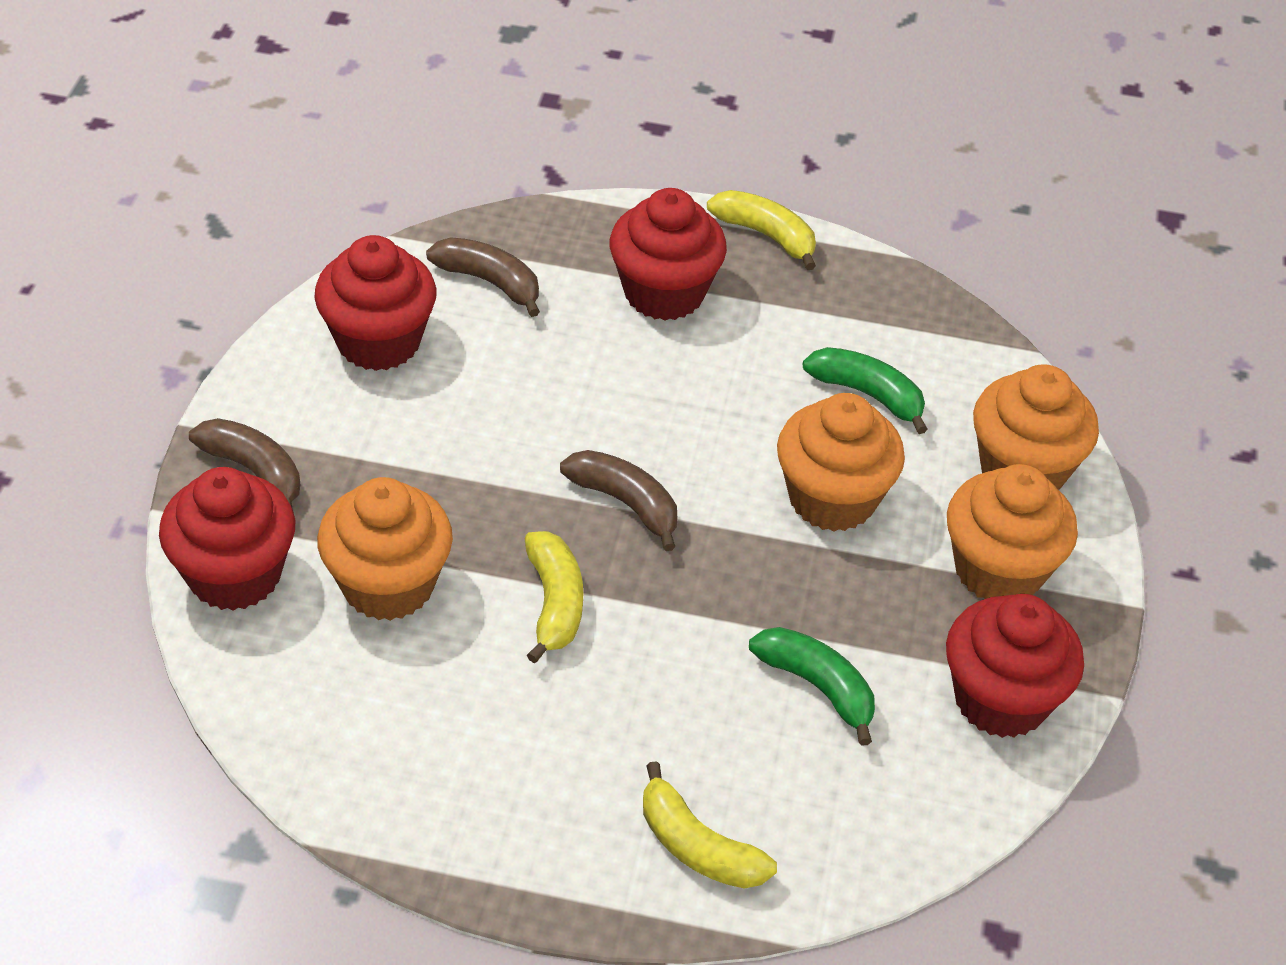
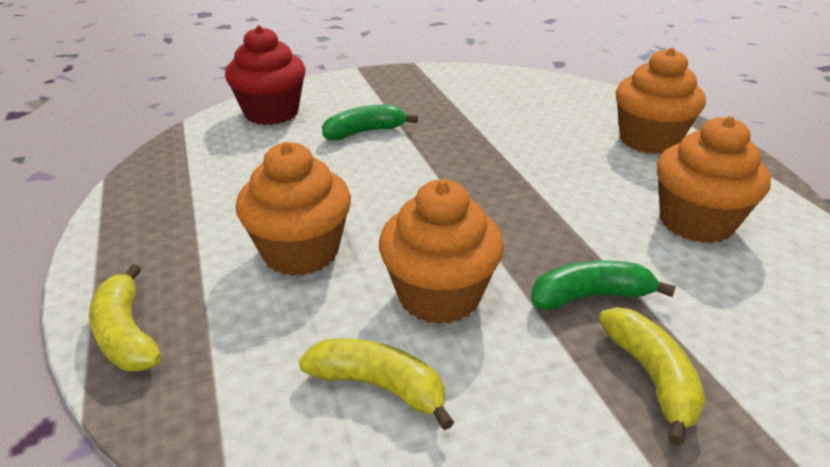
brown banana: 3 -> 0
red cupcake: 4 -> 1

